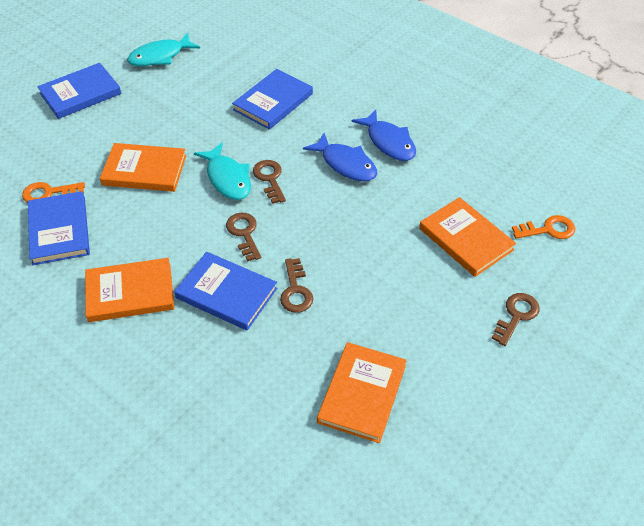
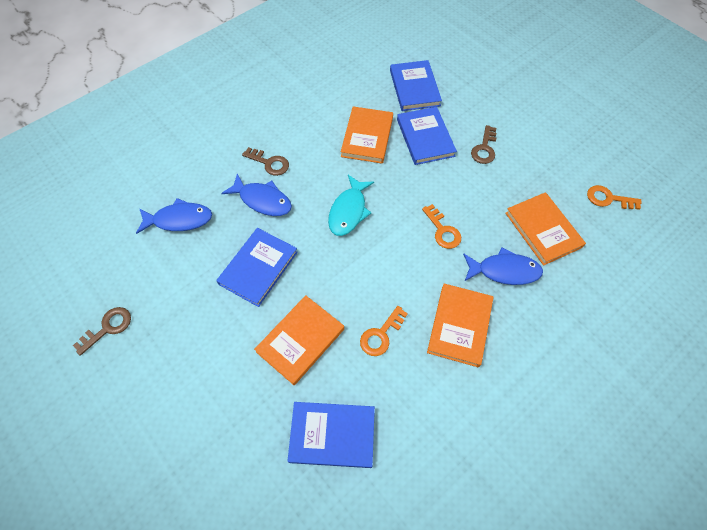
blue fish: 2 -> 3
brown key: 4 -> 3
orange key: 2 -> 3
turquoise fish: 2 -> 1

